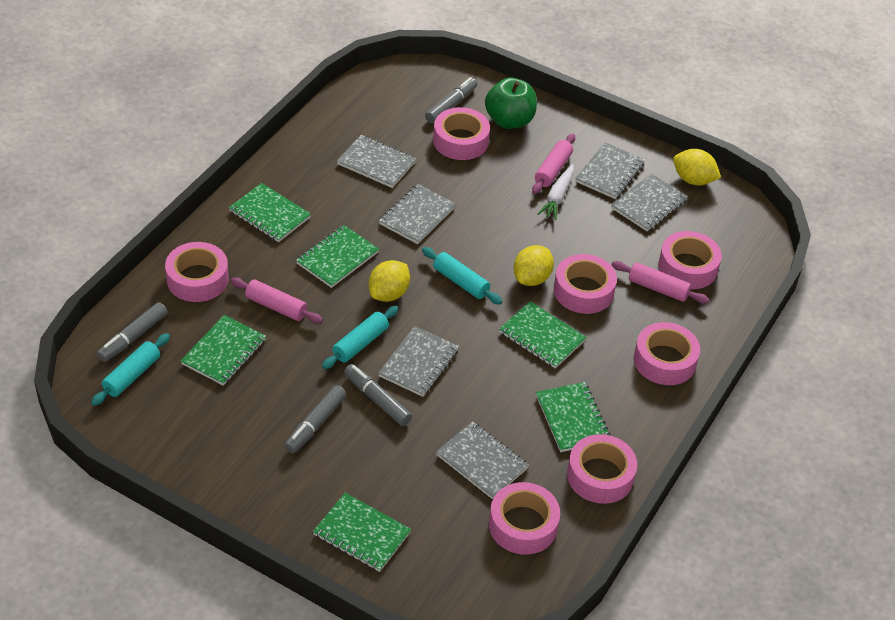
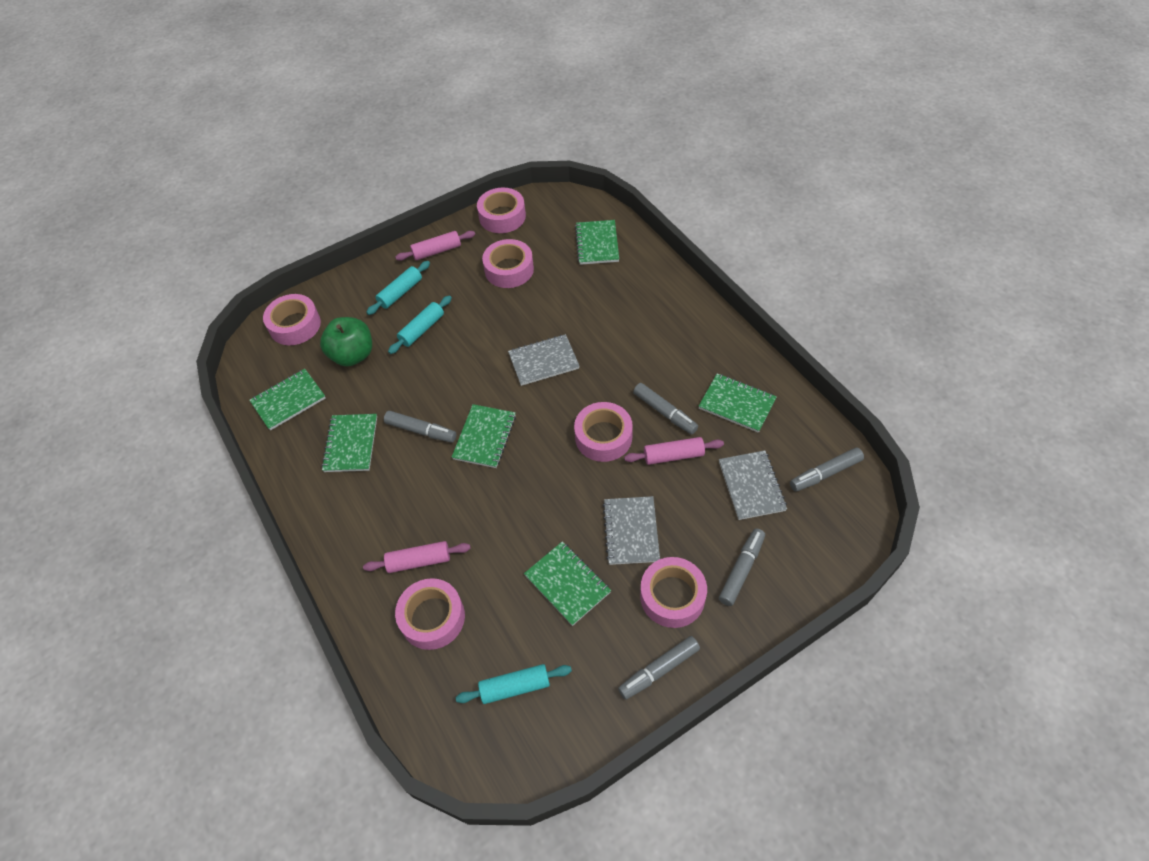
grey marker: 4 -> 5
grey notebook: 6 -> 3
pink tape: 7 -> 6
white carrot: 1 -> 0
yellow lemon: 3 -> 0

